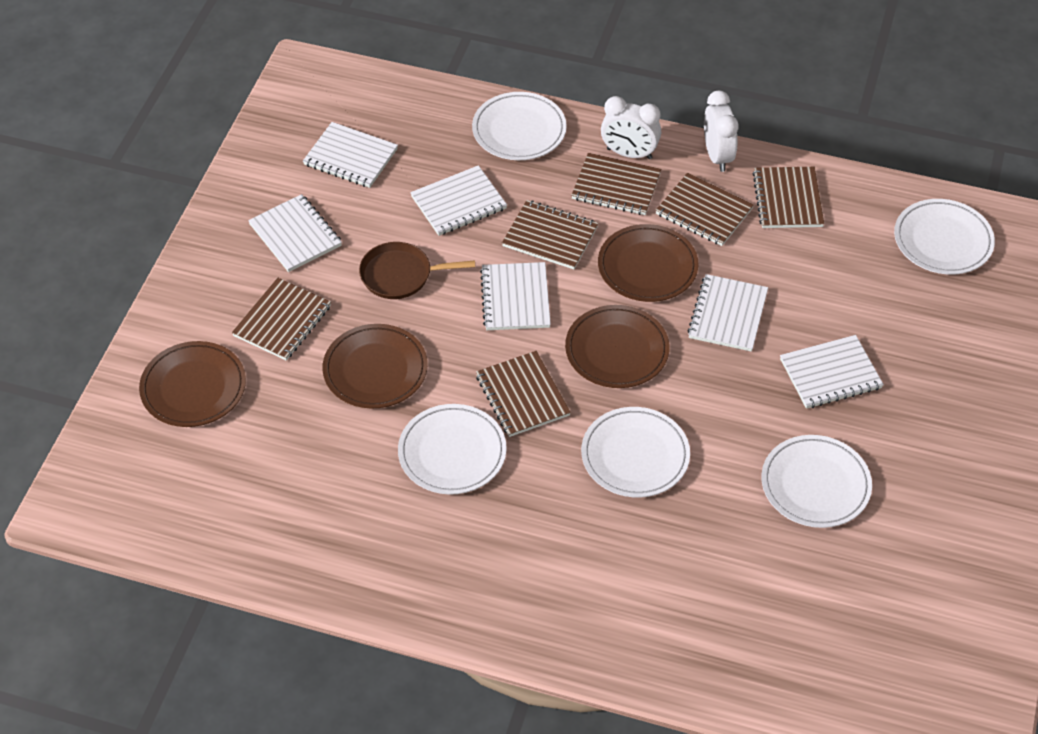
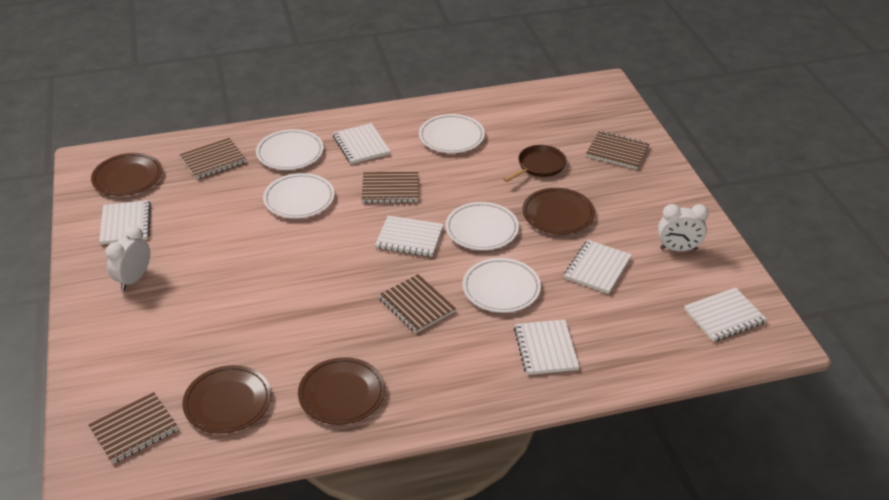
brown notebook: 6 -> 5

